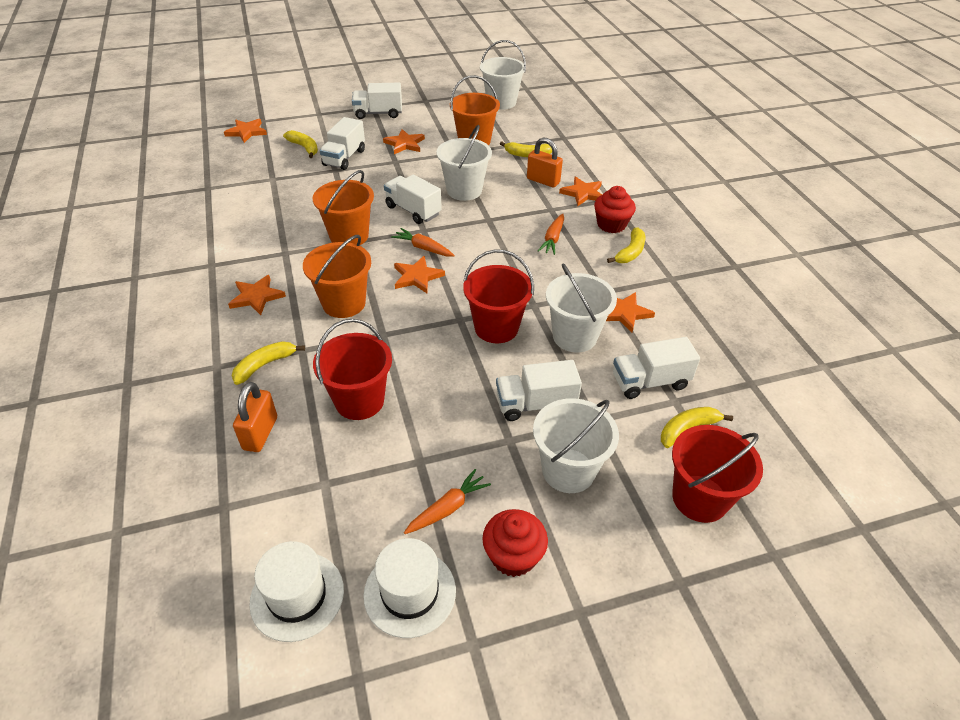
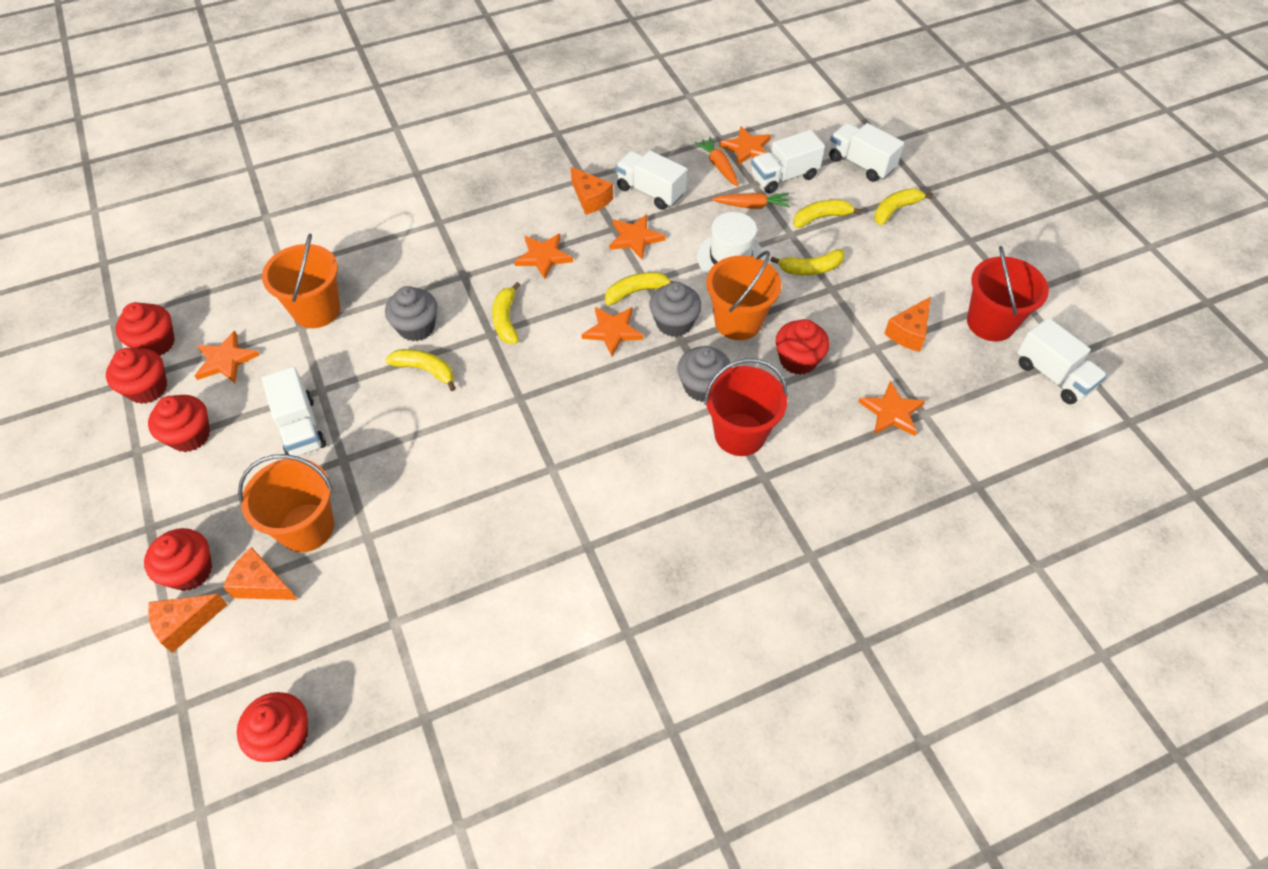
grey cupcake: 0 -> 3
orange carrot: 3 -> 2
orange cheese: 0 -> 4
orange padlock: 2 -> 0
red bucket: 3 -> 2
red cupcake: 2 -> 6
white bucket: 4 -> 0
white hat: 2 -> 1
yellow banana: 5 -> 6

